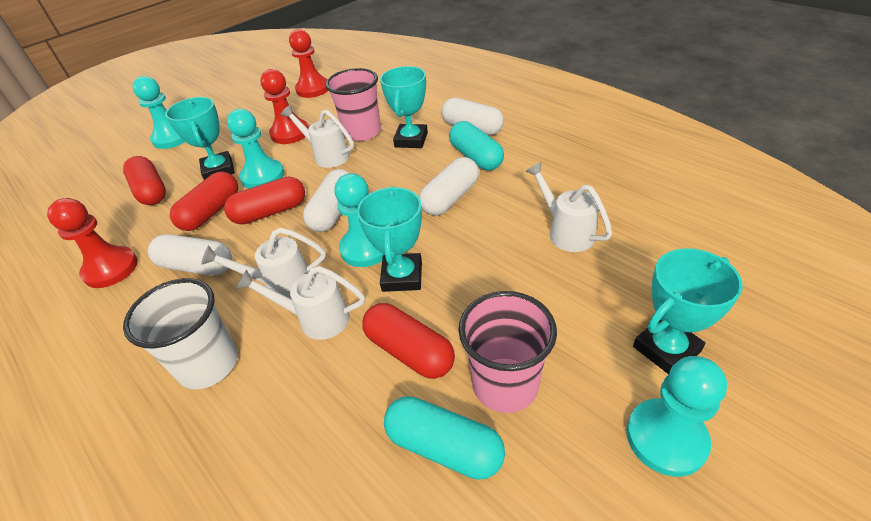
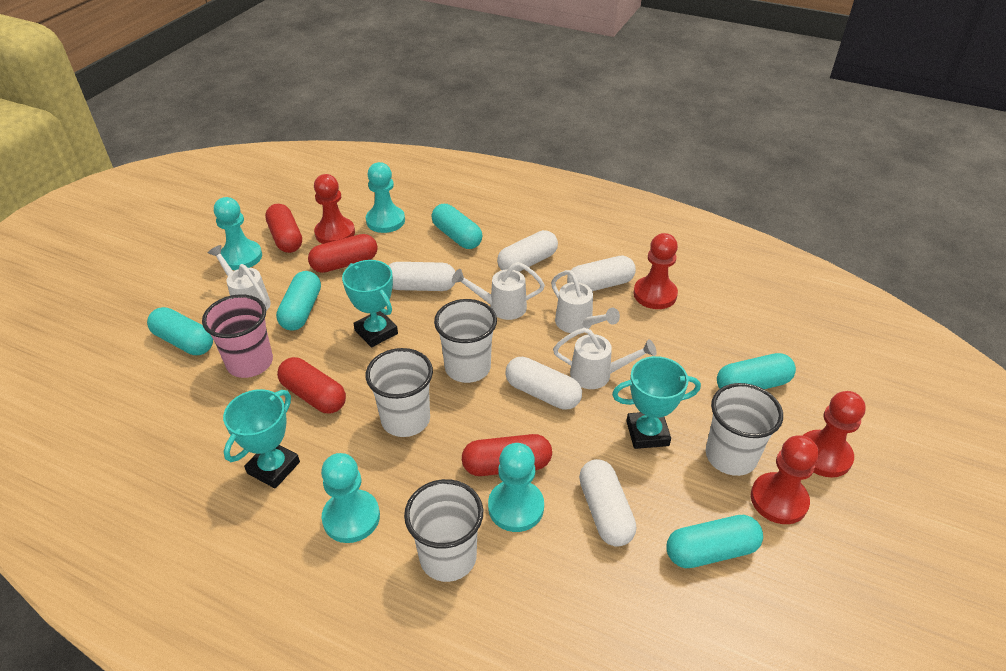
pink cup: 2 -> 1
red pawn: 3 -> 4
turquoise capsule: 2 -> 5
turquoise trophy: 4 -> 3
white capsule: 4 -> 5
white cup: 1 -> 4

